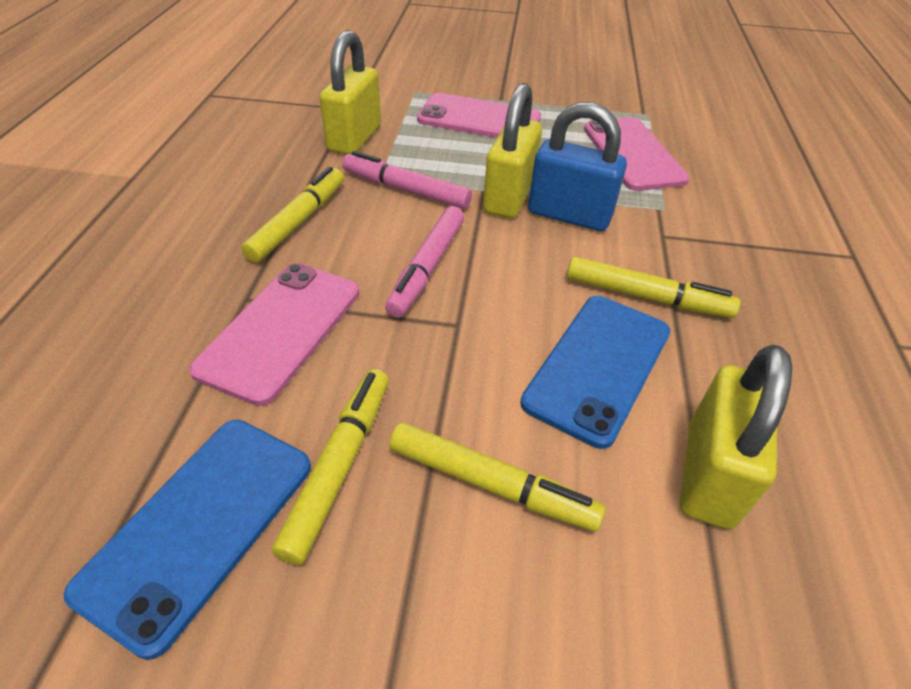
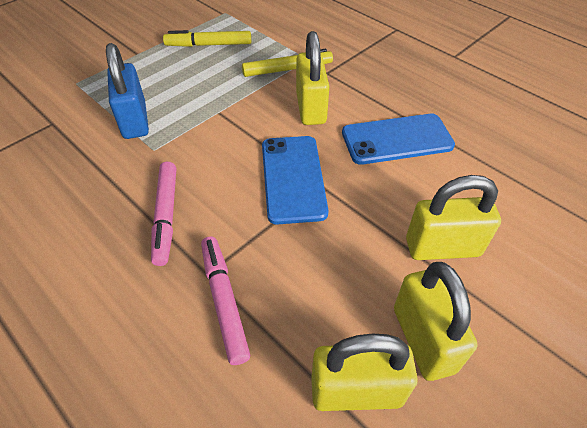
pink phone: 3 -> 0
yellow marker: 4 -> 2
yellow padlock: 3 -> 4

